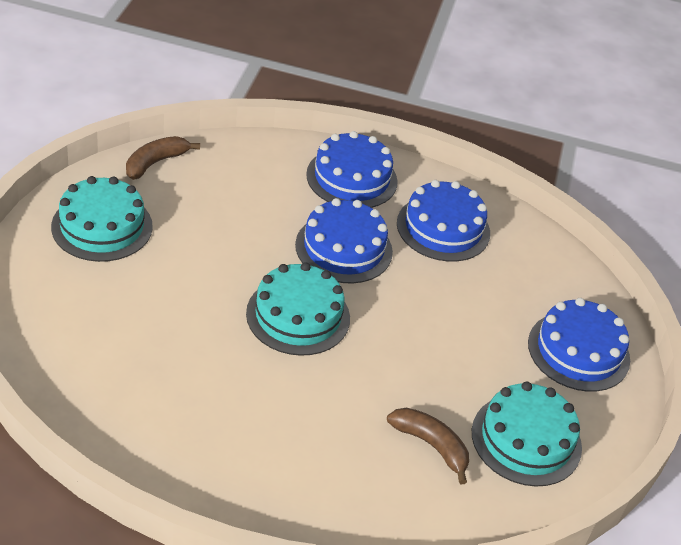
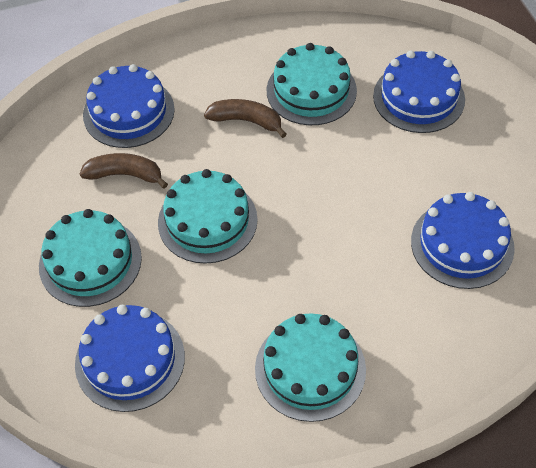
turquoise cake: 3 -> 4

